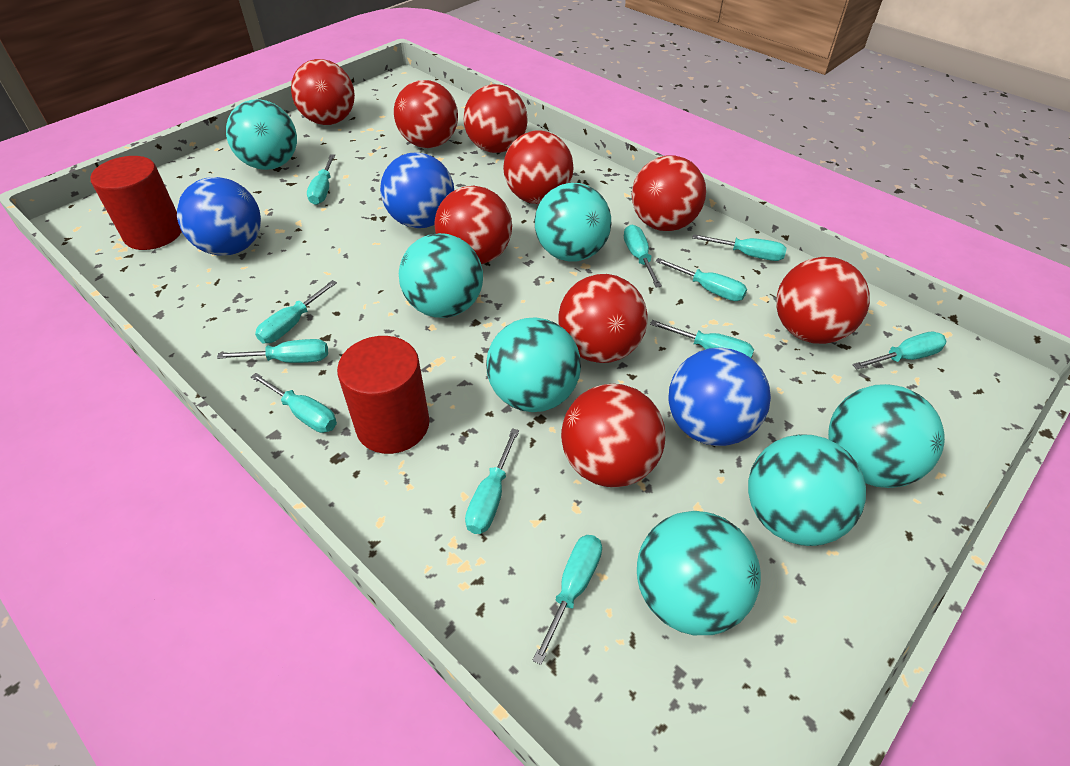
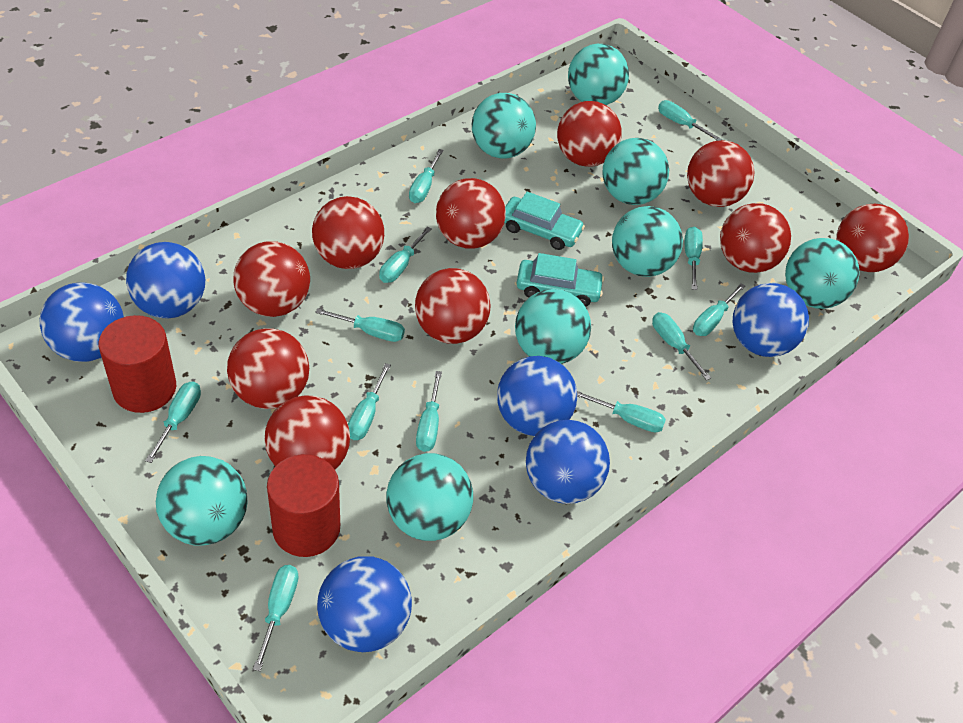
blue ball: 3 -> 6
red ball: 9 -> 10
turquoise ball: 7 -> 8
turquoise car: 0 -> 2
turquoise screwdriver: 11 -> 12

